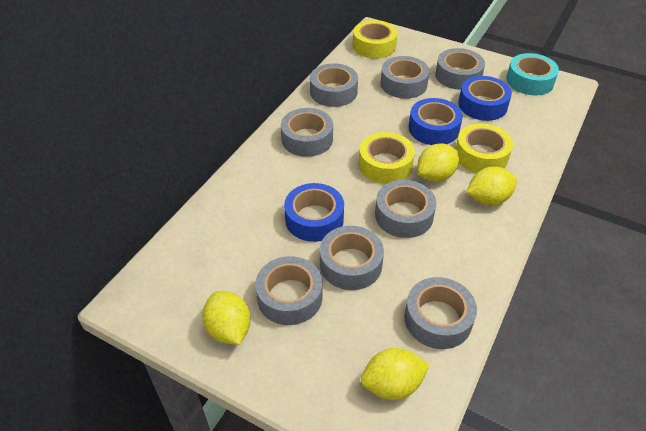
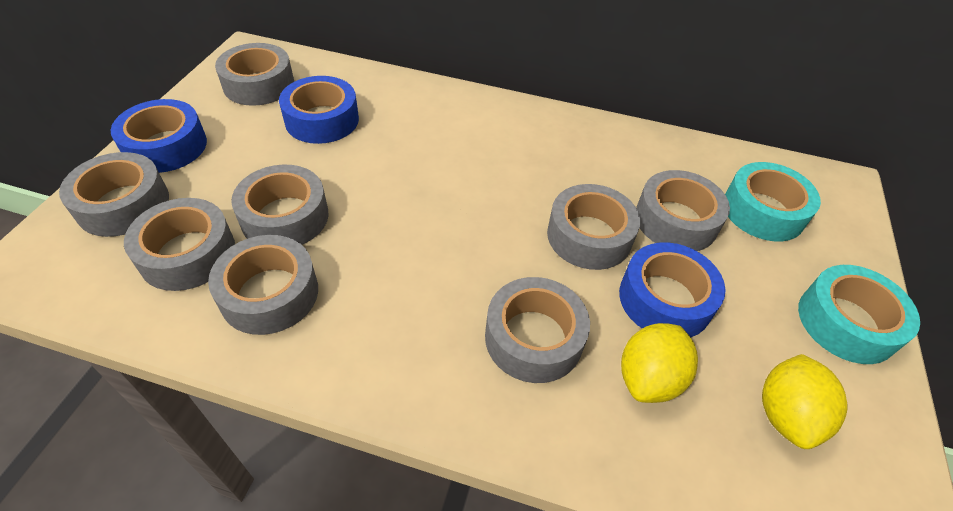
turquoise tape: 1 -> 2
yellow lemon: 4 -> 2
yellow tape: 3 -> 0

